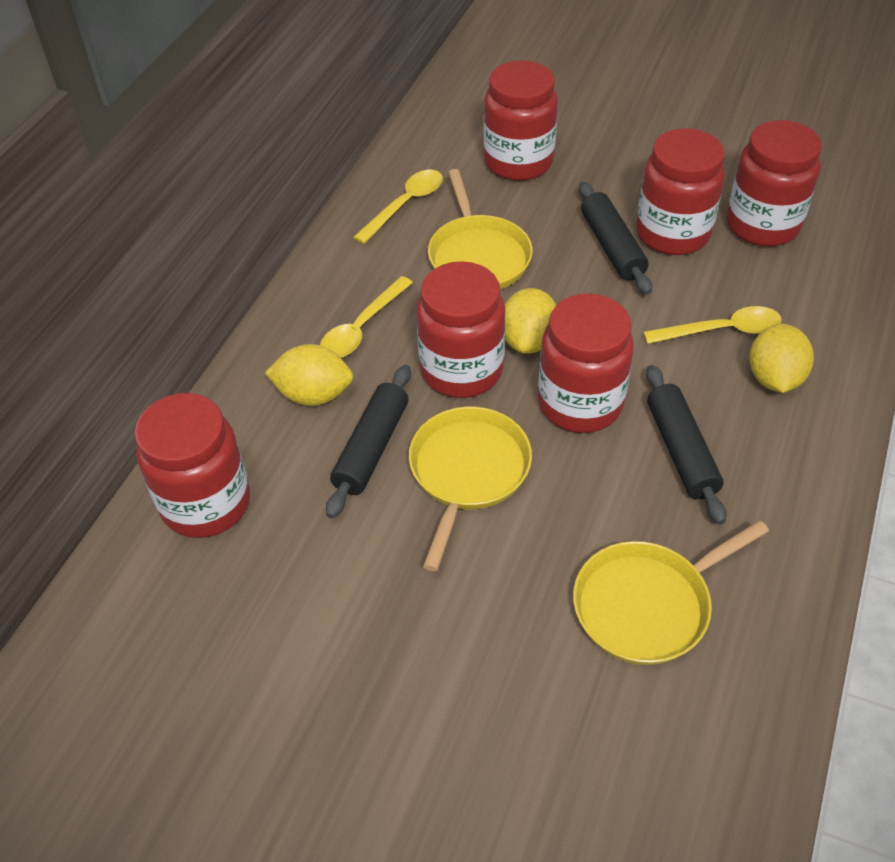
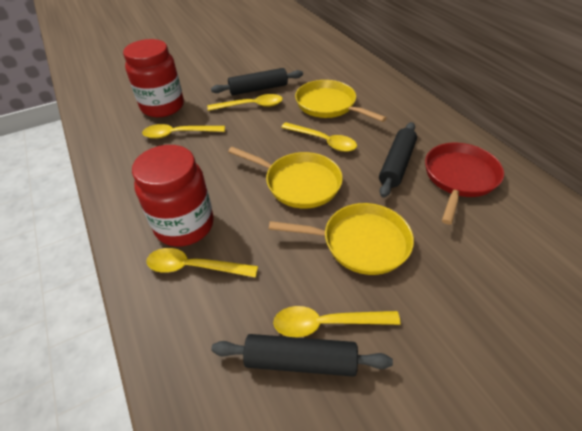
red jar: 6 -> 2
red pan: 0 -> 1
yellow lemon: 3 -> 0
yellow spoon: 3 -> 5

